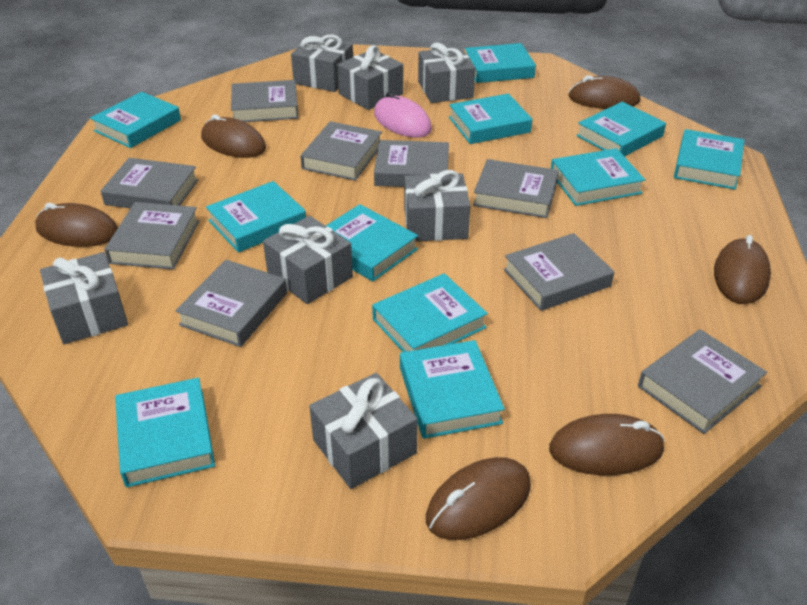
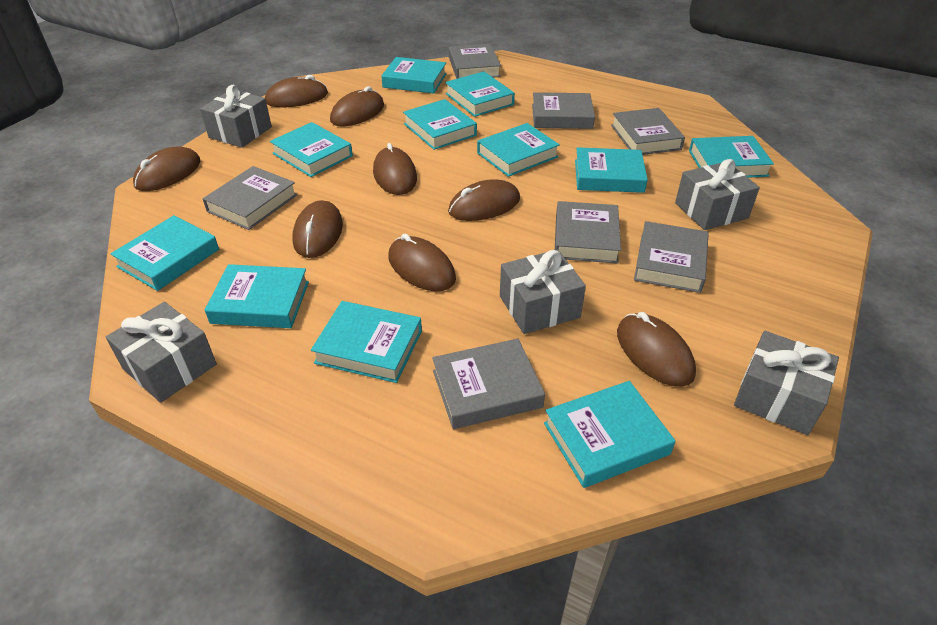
brown mouse: 6 -> 8
grey book: 9 -> 7
grey gift: 7 -> 5
pink mouse: 1 -> 0

